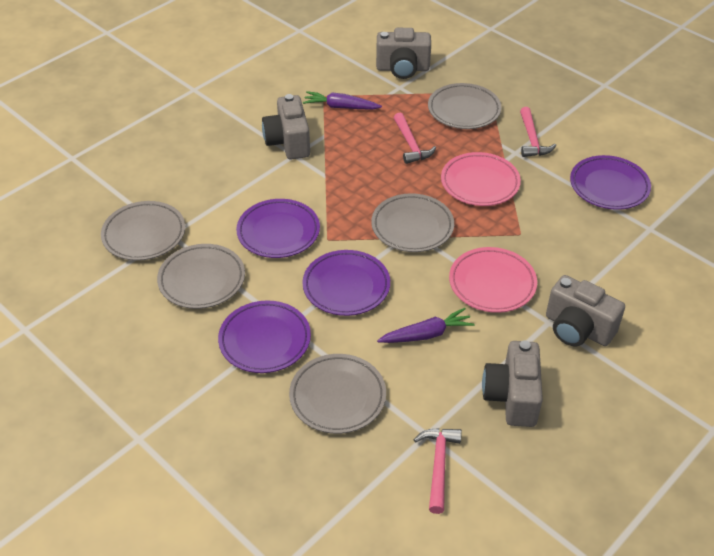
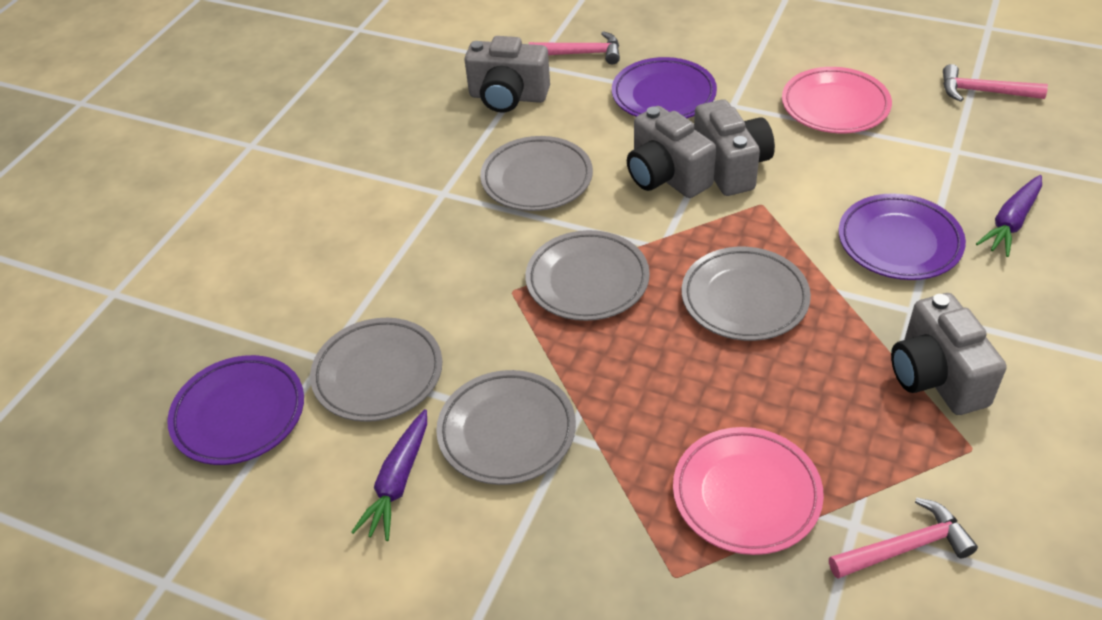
purple plate: 4 -> 3

